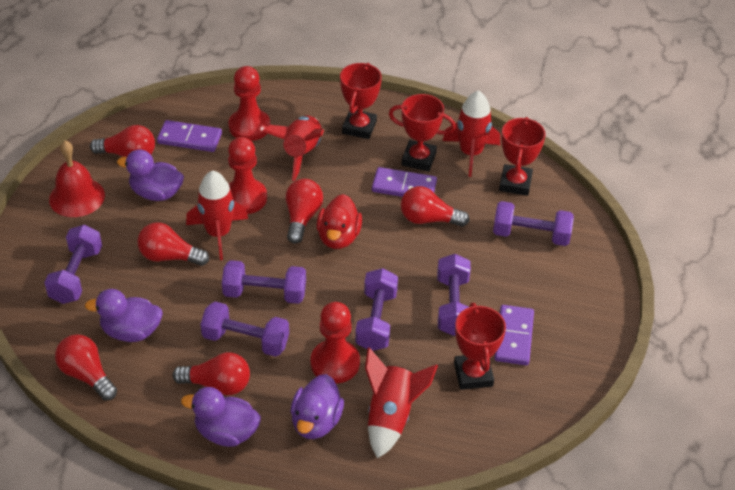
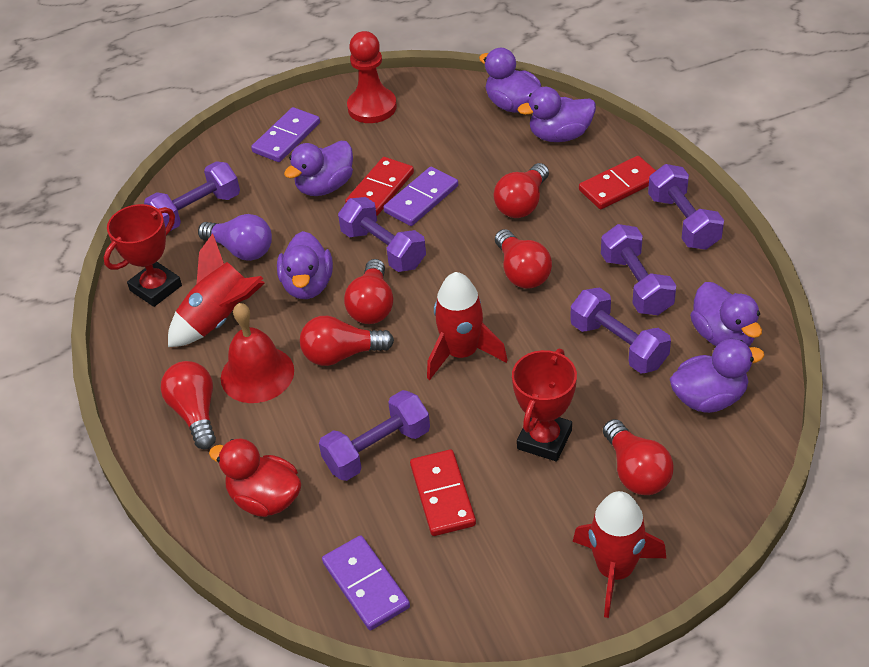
purple duck: 4 -> 6
purple light bulb: 0 -> 1
red domino: 0 -> 3
red pawn: 3 -> 1
red rocket: 4 -> 3
red trophy: 4 -> 2

